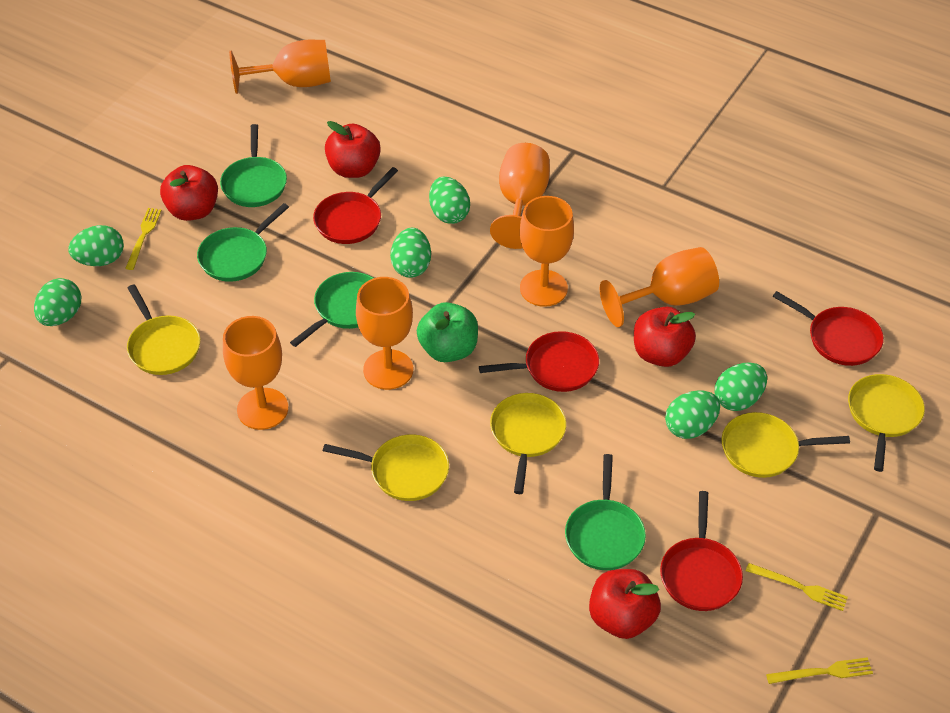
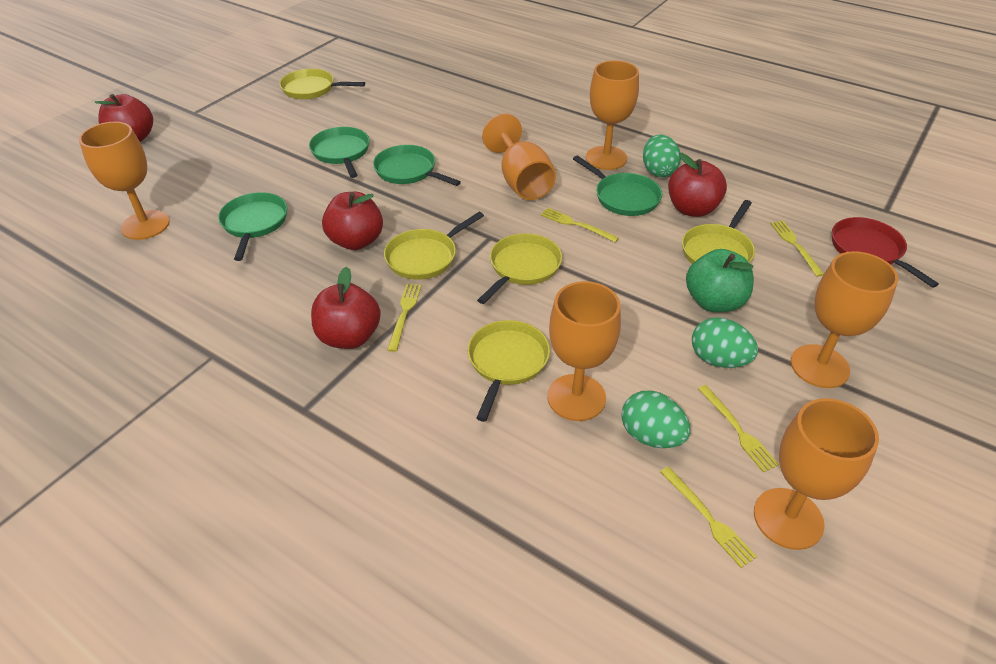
green egg: 6 -> 3
red pan: 4 -> 1
yellow fork: 3 -> 5

